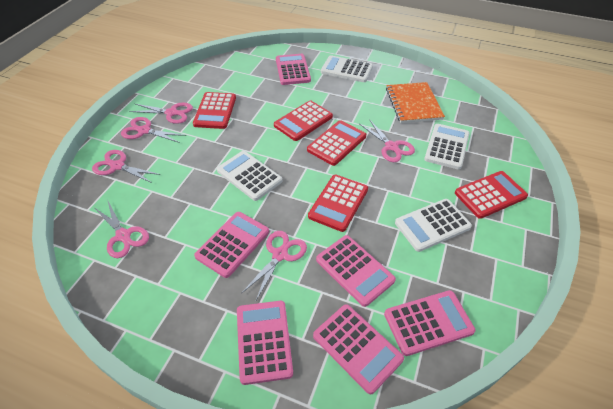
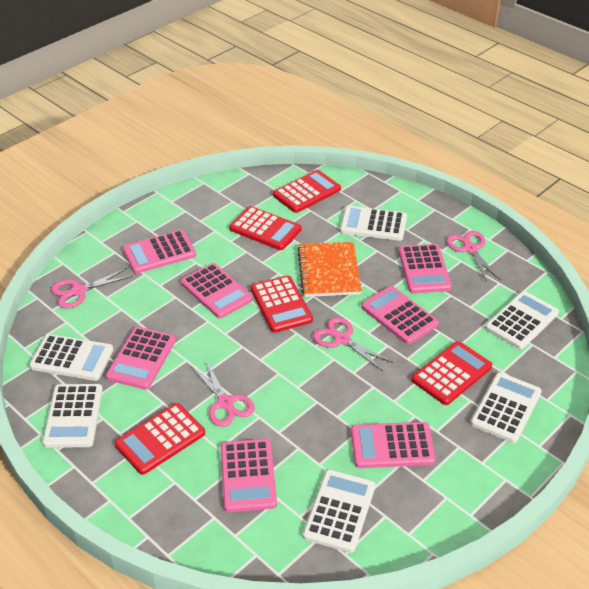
pink calculator: 6 -> 7
pink scissors: 6 -> 4
white calculator: 4 -> 6

